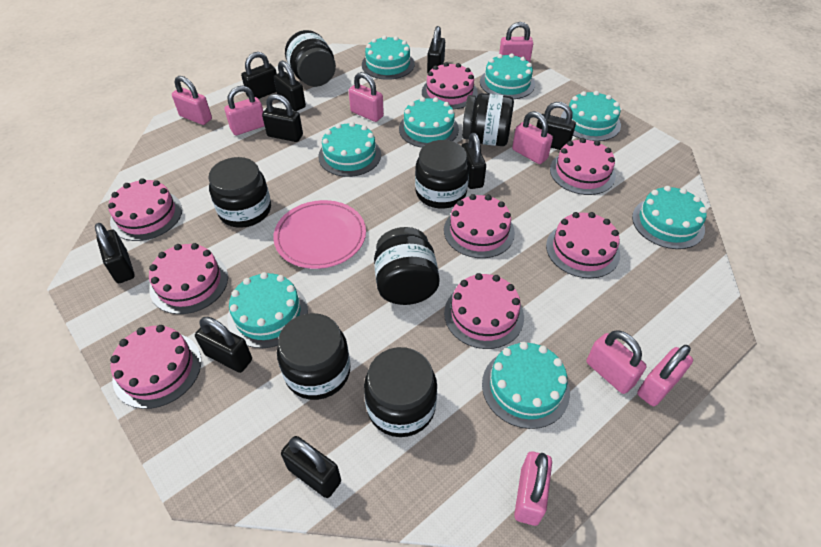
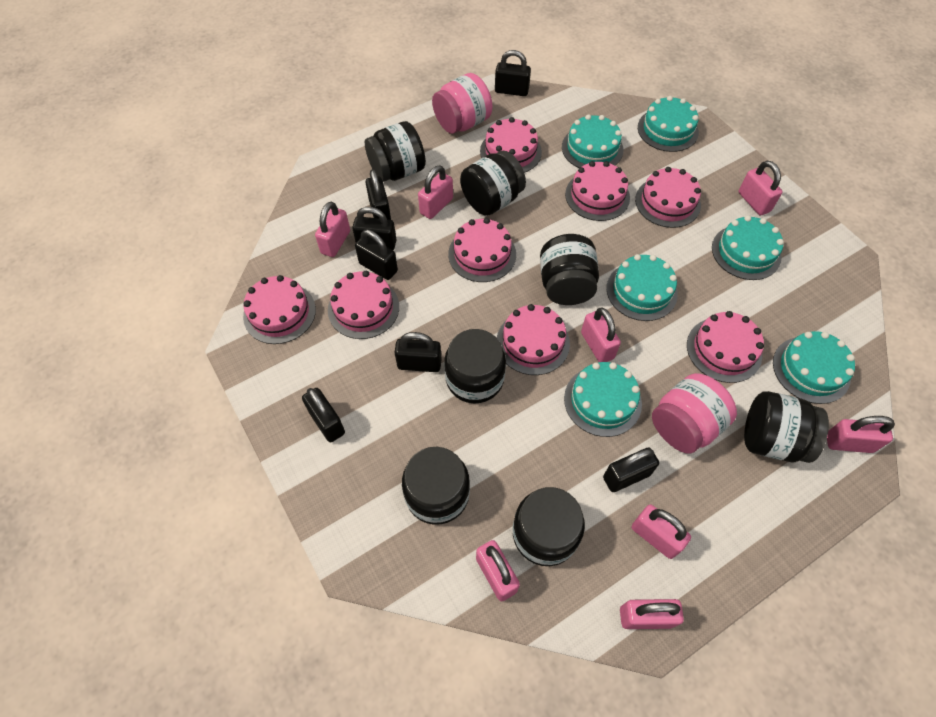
black padlock: 9 -> 7
pink jar: 0 -> 2
pink plate: 1 -> 0
turquoise cake: 8 -> 6

